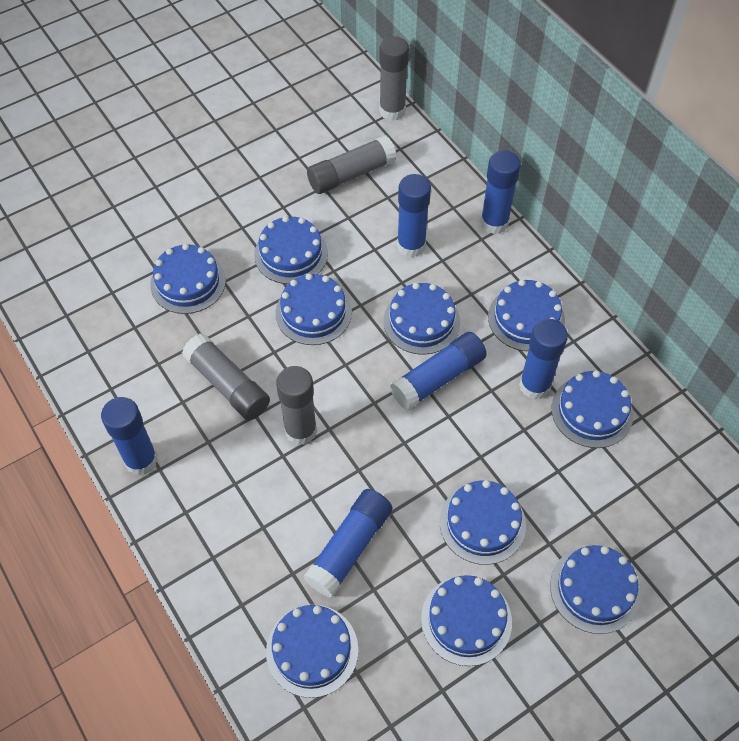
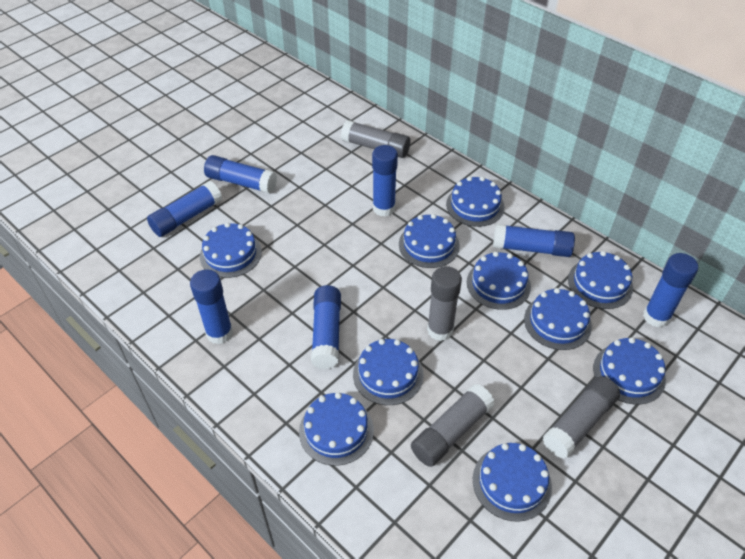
blue glue stick: 6 -> 7

